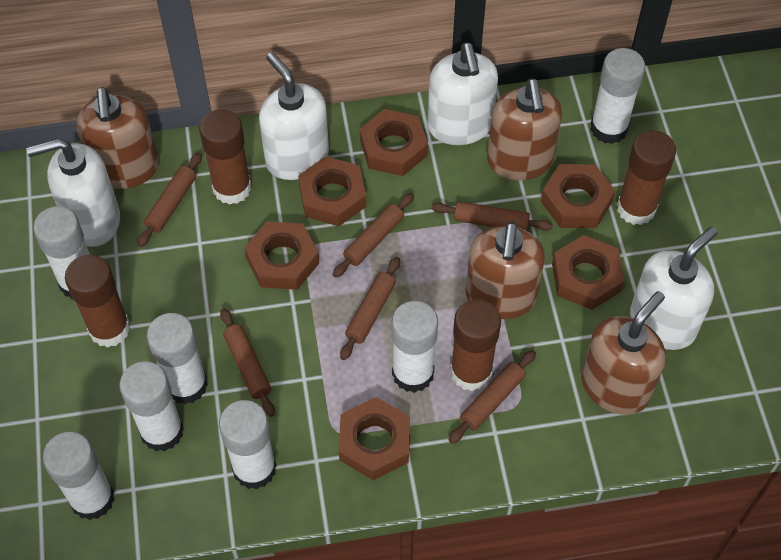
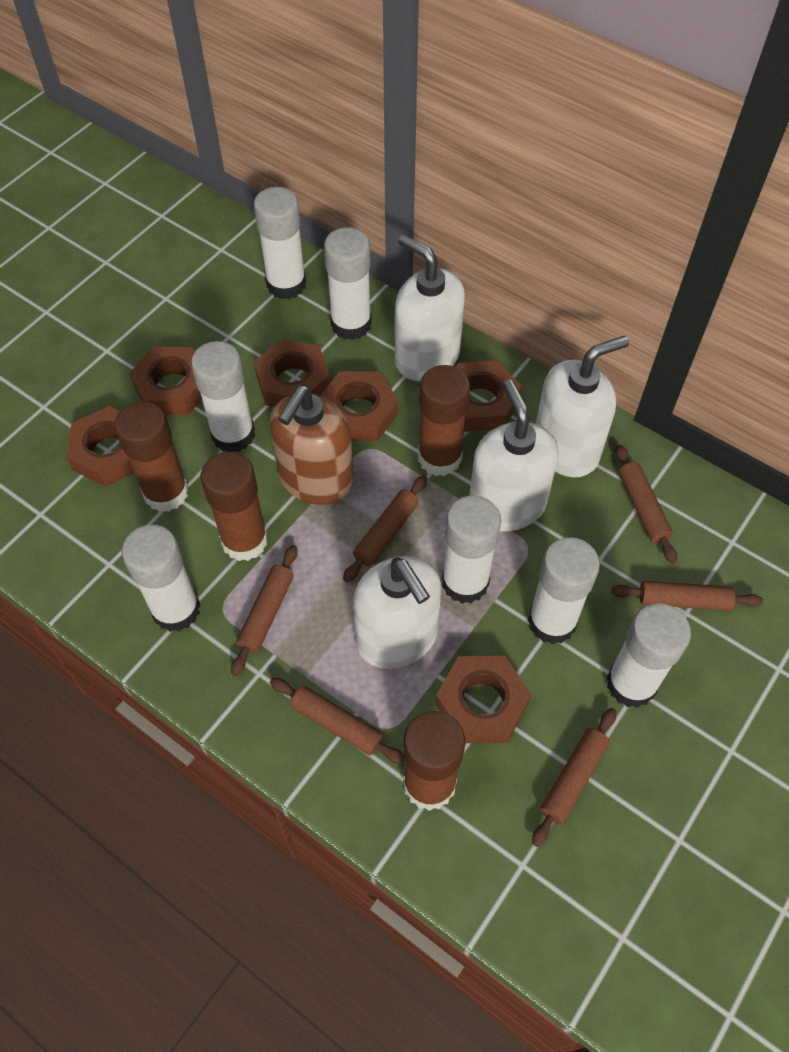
brown soap dispenser: 4 -> 1

